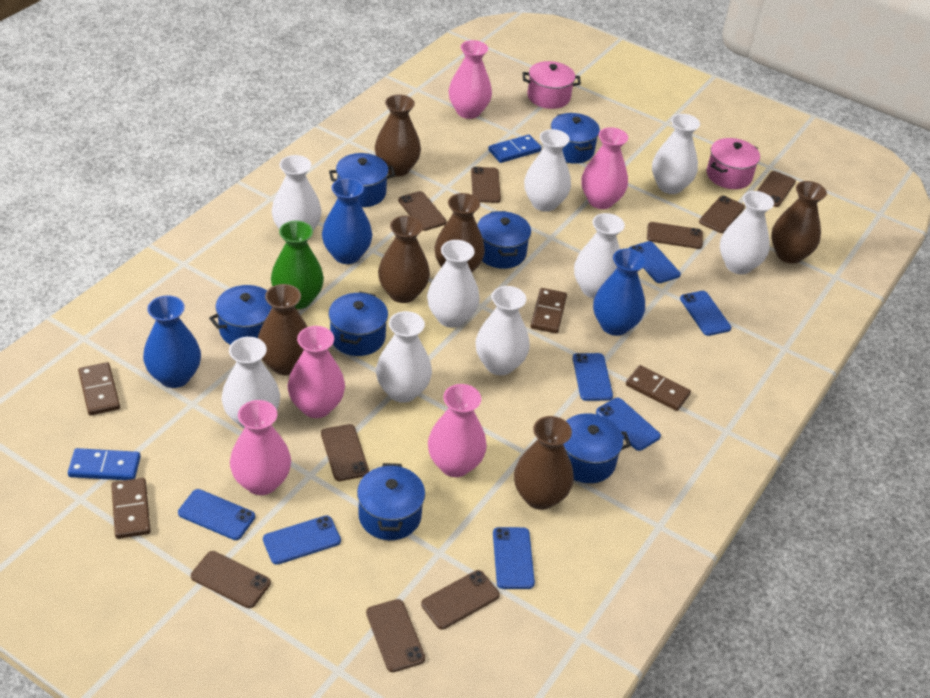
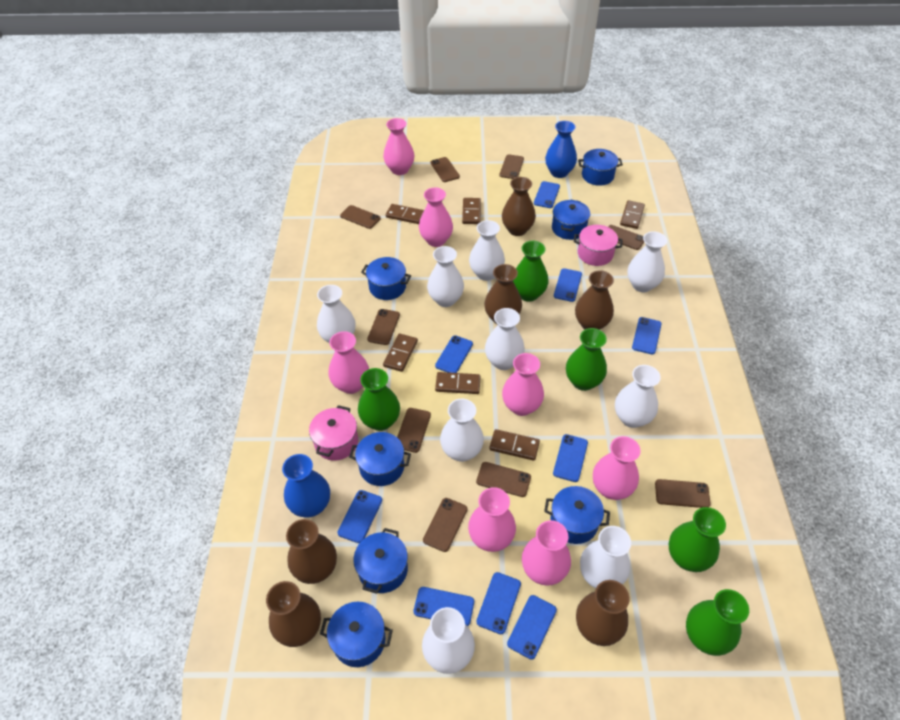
blue domino: 2 -> 0
blue phone: 7 -> 9
blue vase: 3 -> 2
brown domino: 4 -> 6
green vase: 1 -> 5
pink vase: 5 -> 7

